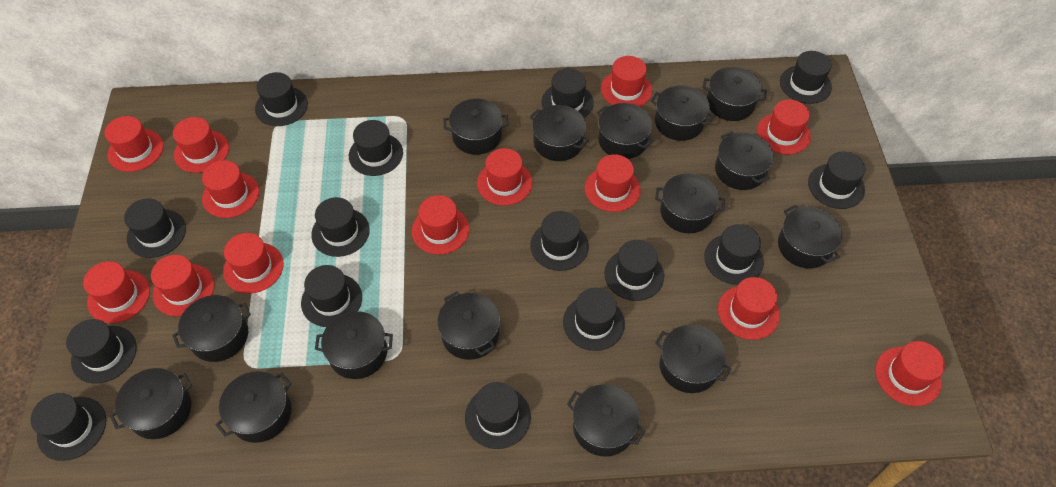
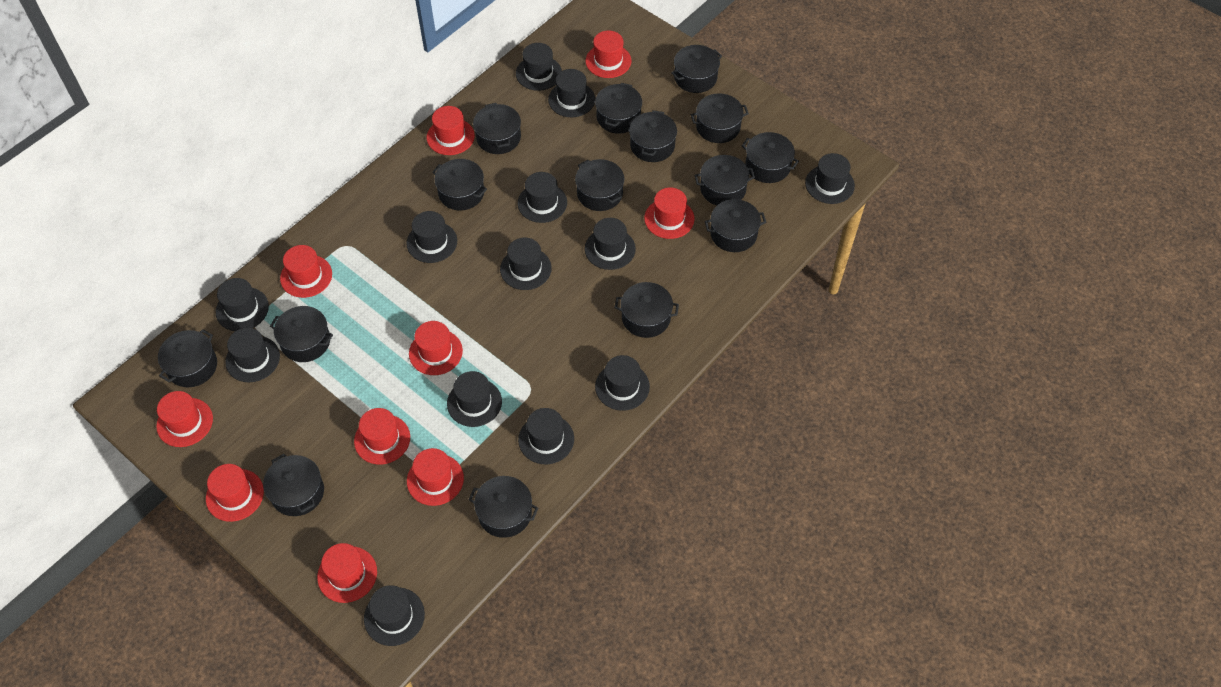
black hat: 15 -> 13
red hat: 13 -> 10

